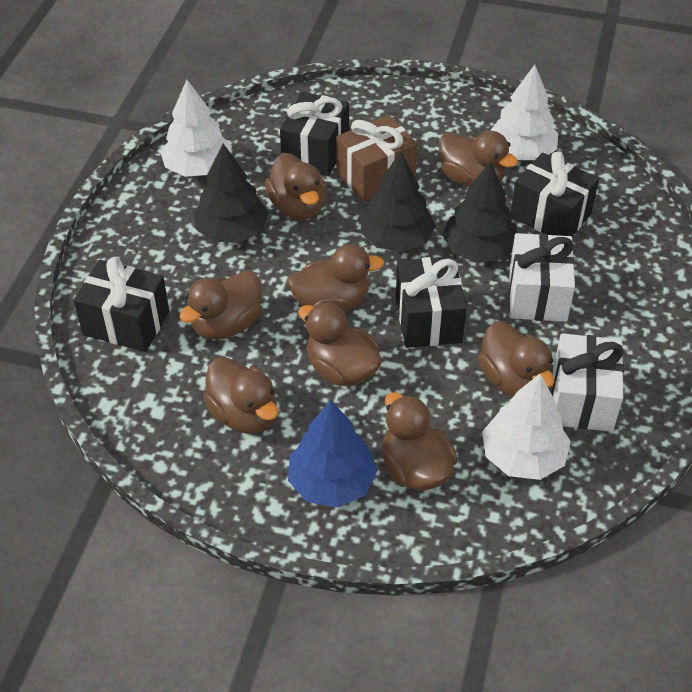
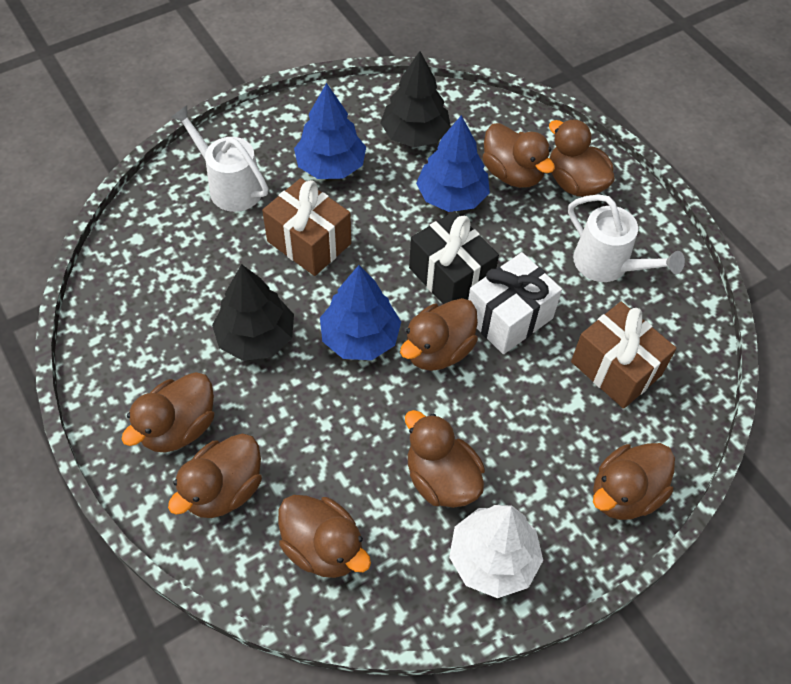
black gift: 4 -> 1
black tree: 3 -> 2
blue tree: 1 -> 3
brown gift: 1 -> 2
white gift: 2 -> 1
white tree: 3 -> 1
white watering can: 0 -> 2

